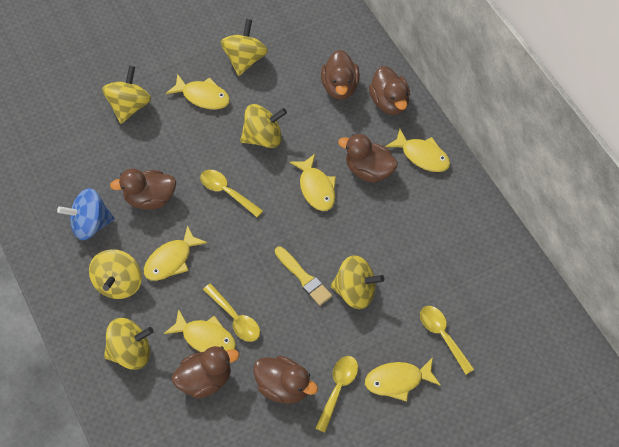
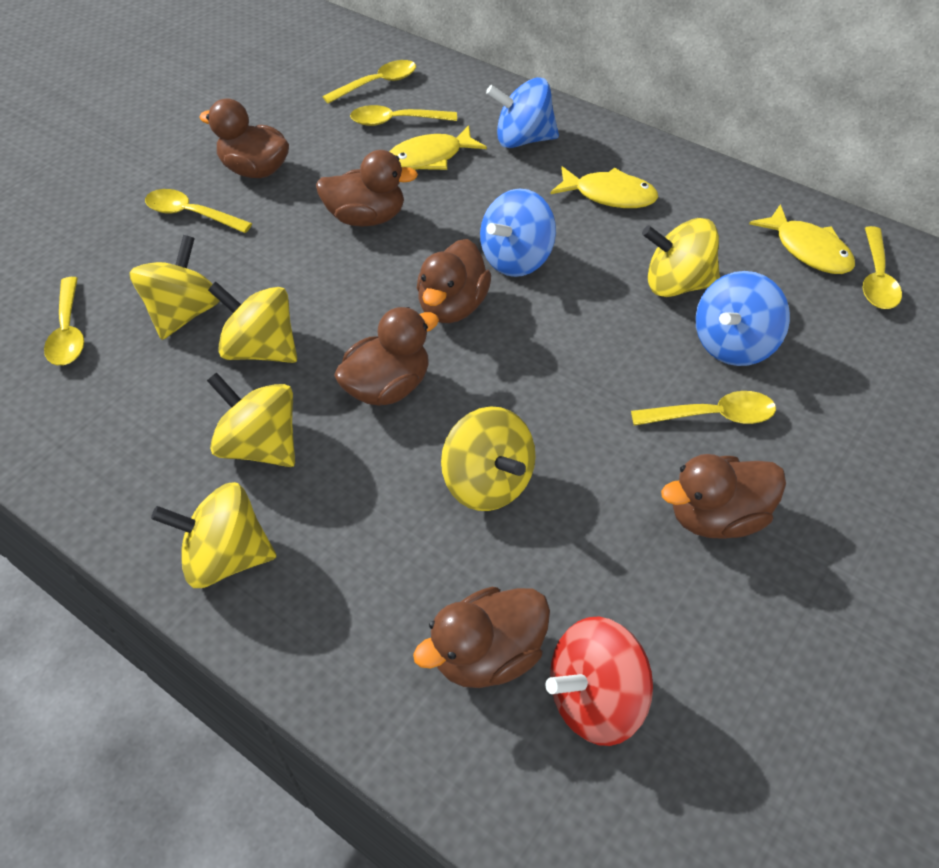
blue spinning top: 1 -> 3
red spinning top: 0 -> 1
yellow brush: 1 -> 0
yellow fish: 6 -> 3
yellow spoon: 4 -> 6

